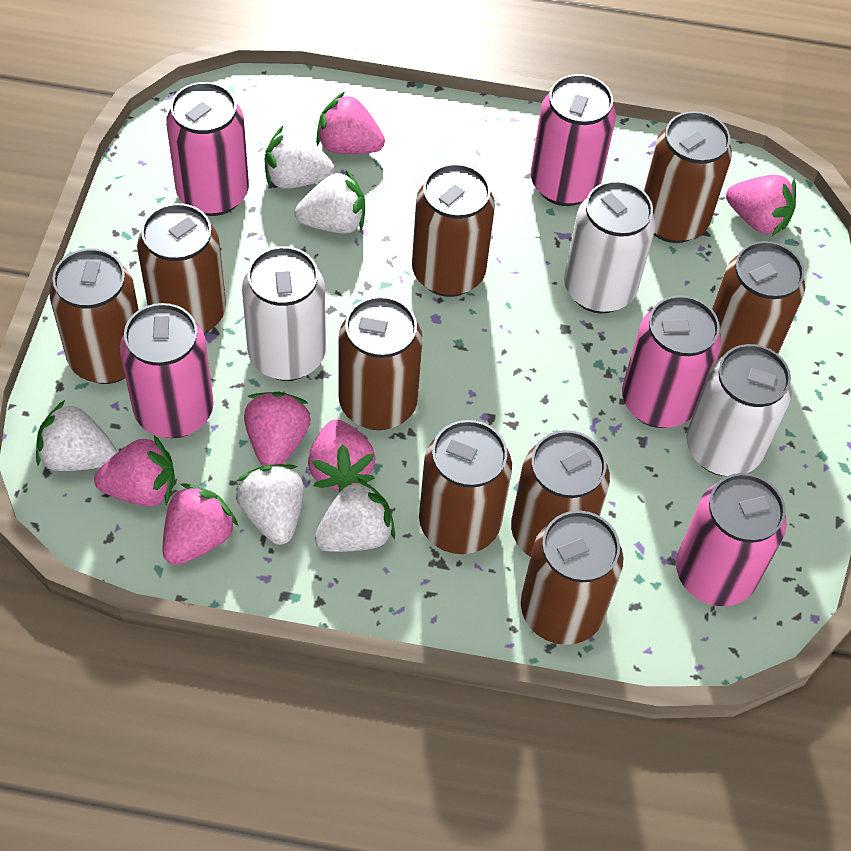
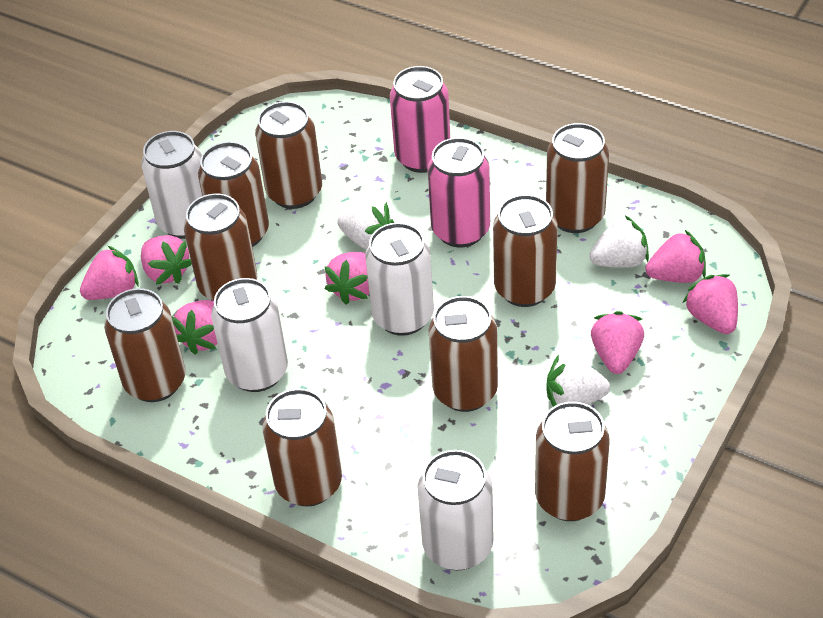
pink can: 5 -> 2
pink strawberry: 6 -> 7
white can: 3 -> 4
white strawberry: 5 -> 3

